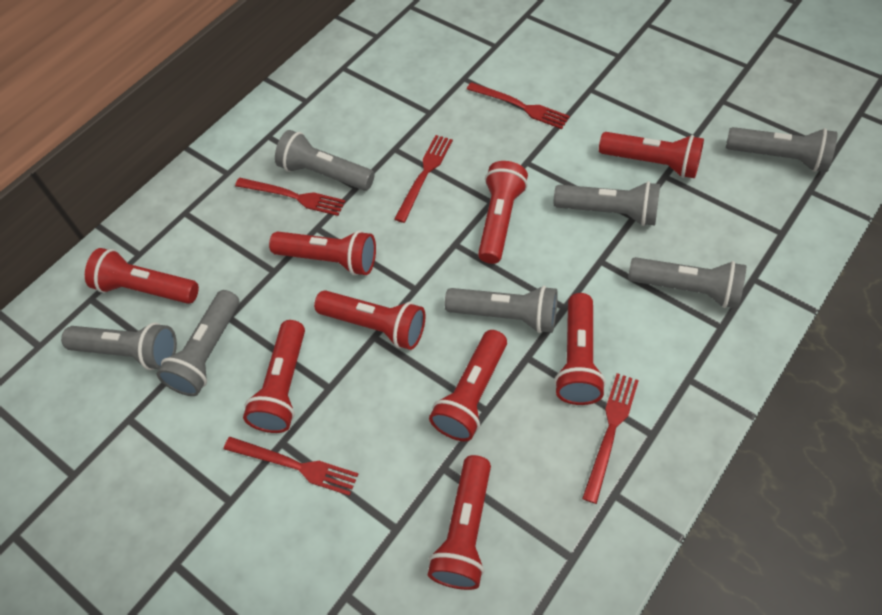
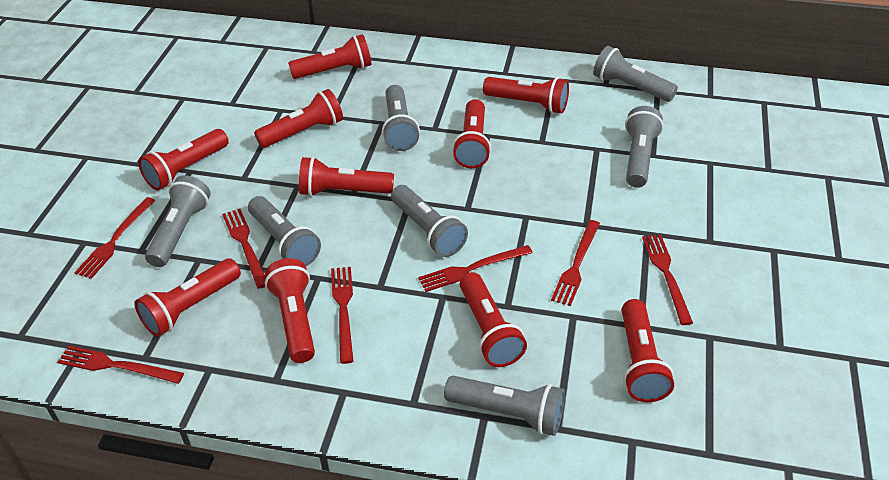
red flashlight: 9 -> 10
red fork: 5 -> 7

